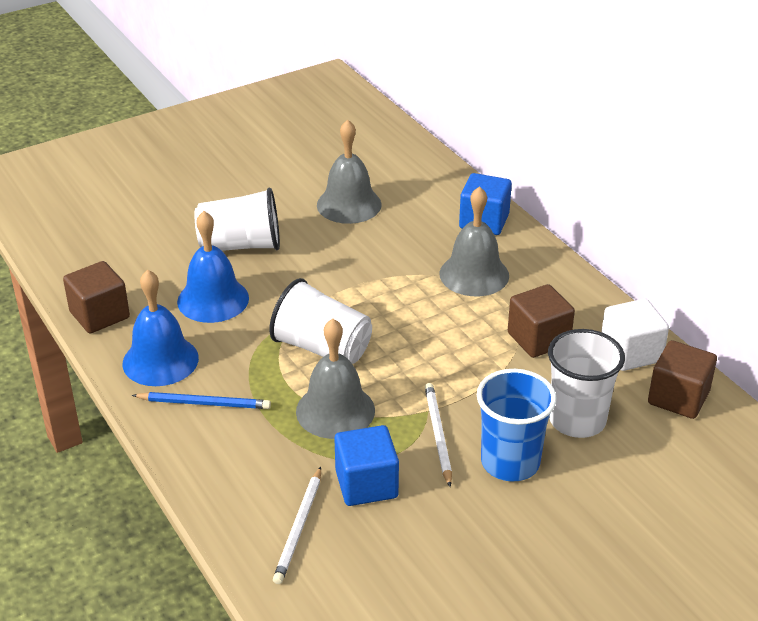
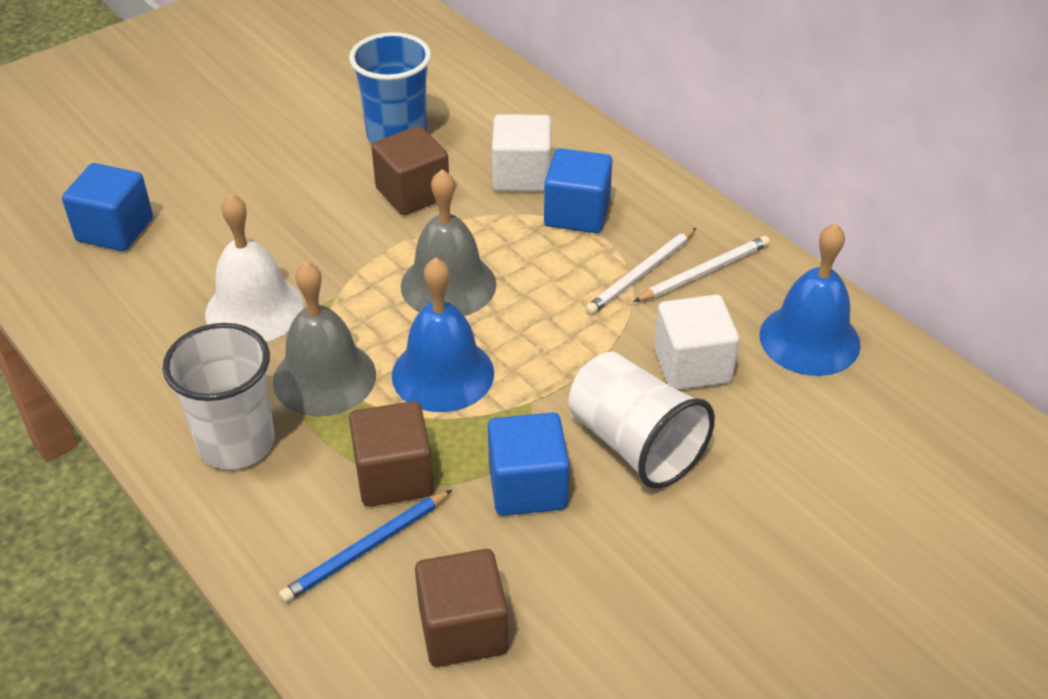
blue cube: 2 -> 3
grey bell: 3 -> 2
white bell: 0 -> 1
white cube: 1 -> 2
white cup: 3 -> 2

